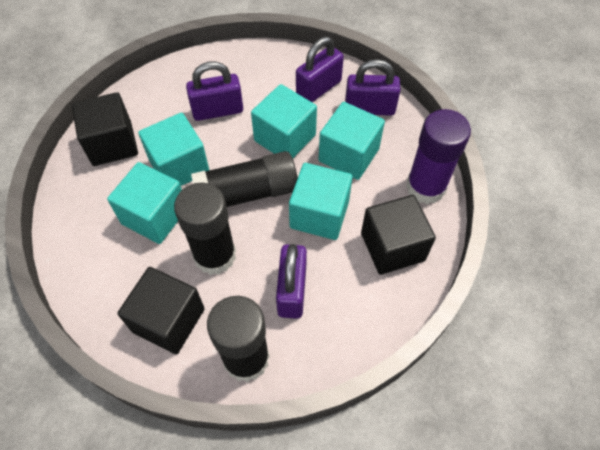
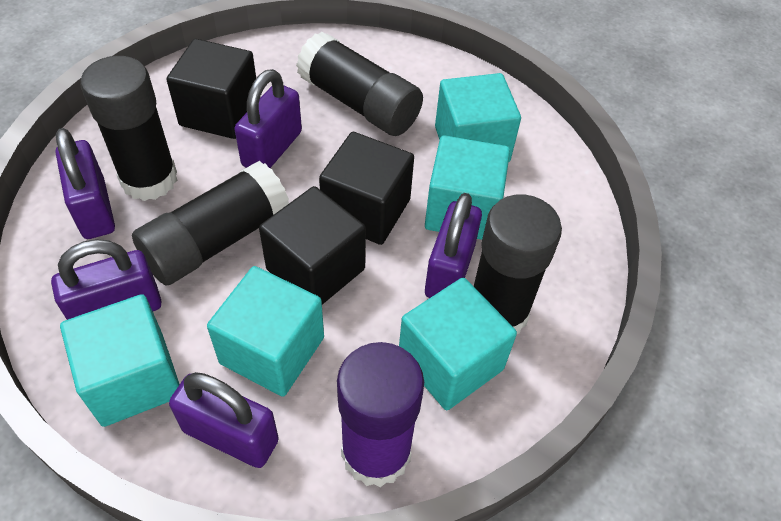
black glue stick: 3 -> 4
purple padlock: 4 -> 5

